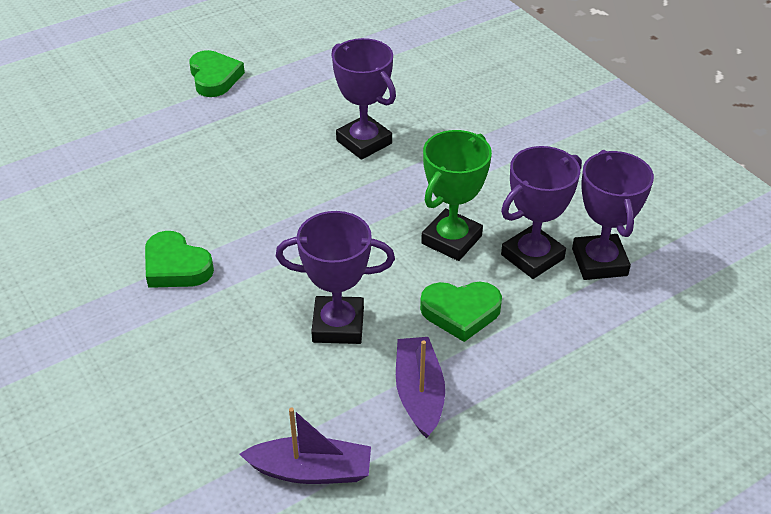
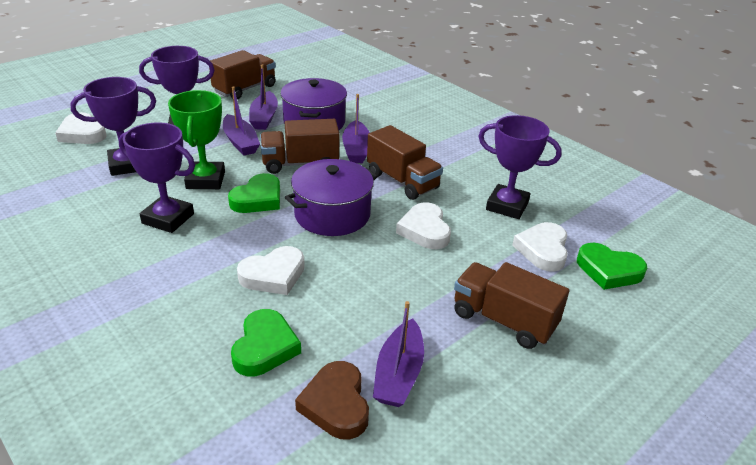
brown heart: 0 -> 1
brown truck: 0 -> 4
purple boat: 2 -> 4
purple pot: 0 -> 2
white heart: 0 -> 4

